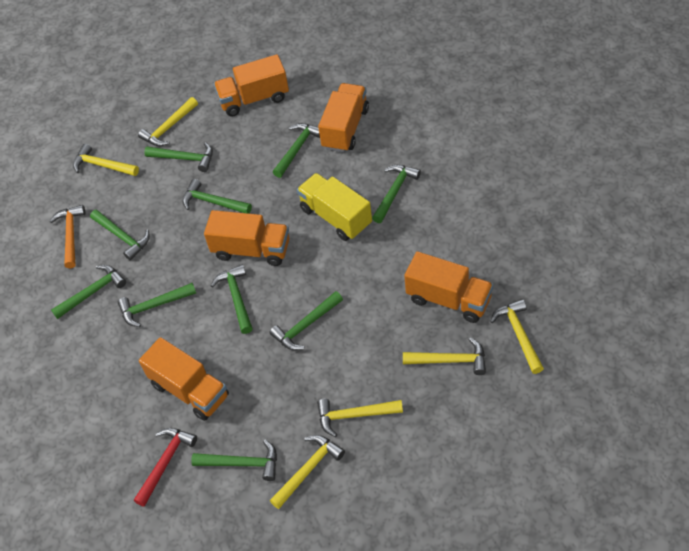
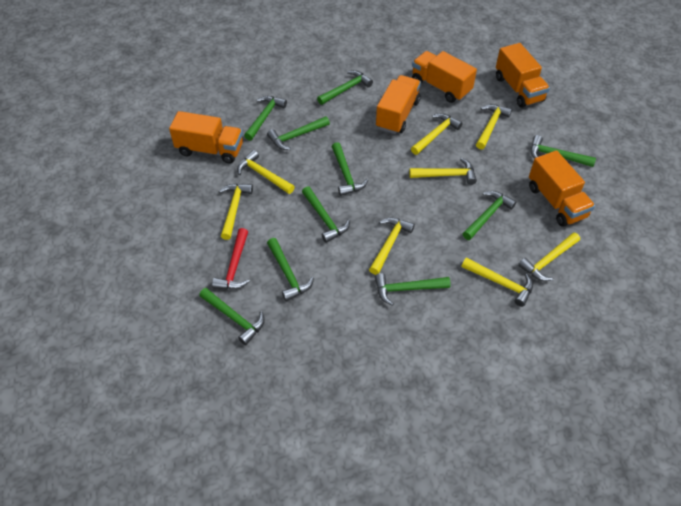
orange hammer: 1 -> 0
yellow hammer: 6 -> 8
yellow truck: 1 -> 0

